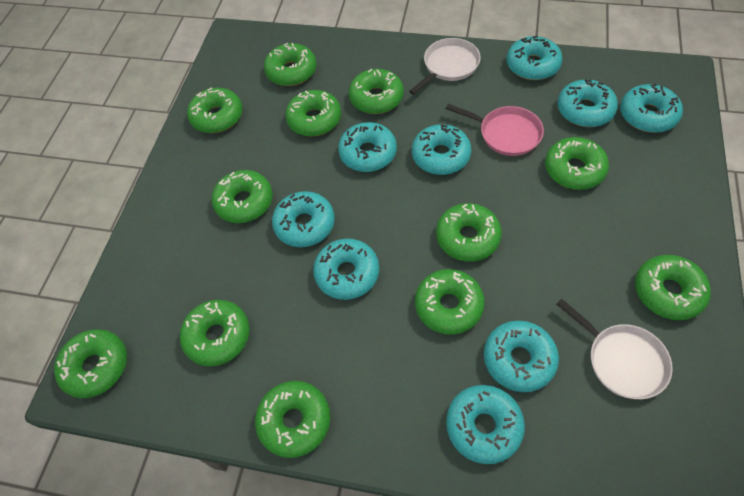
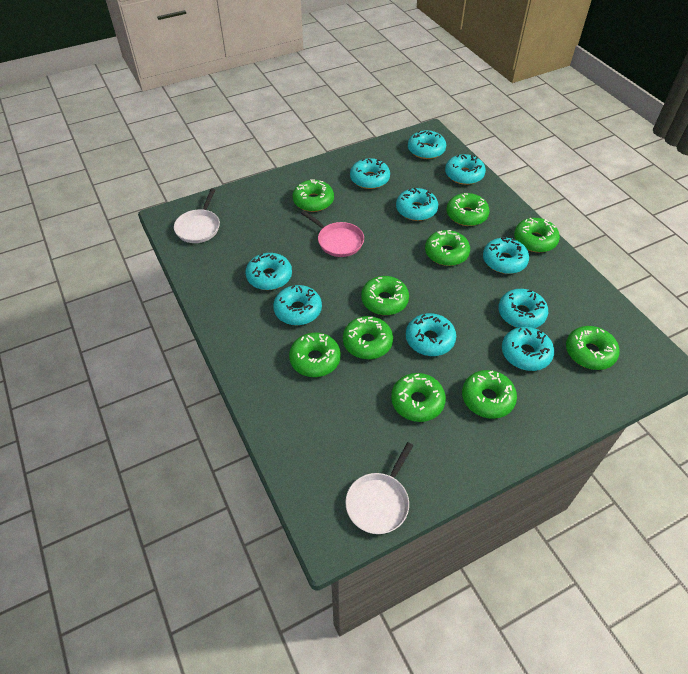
green donut: 12 -> 10
turquoise donut: 9 -> 10

